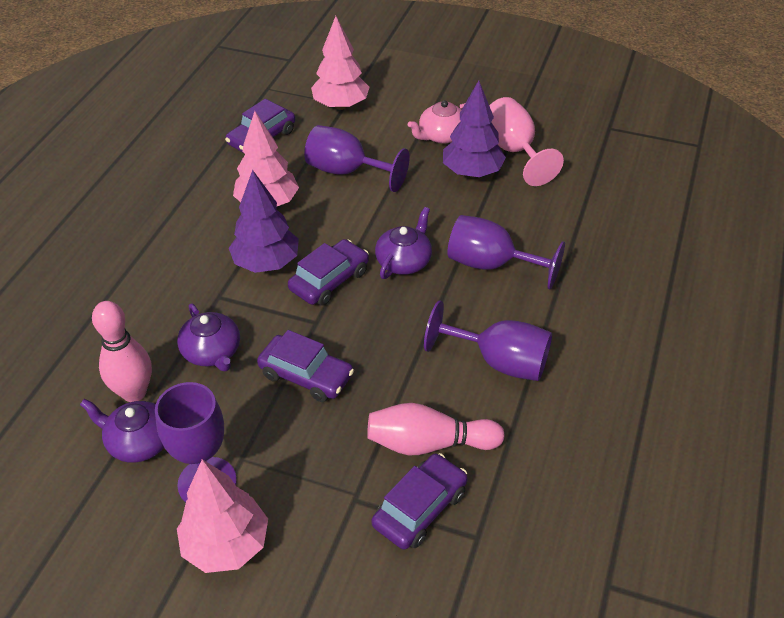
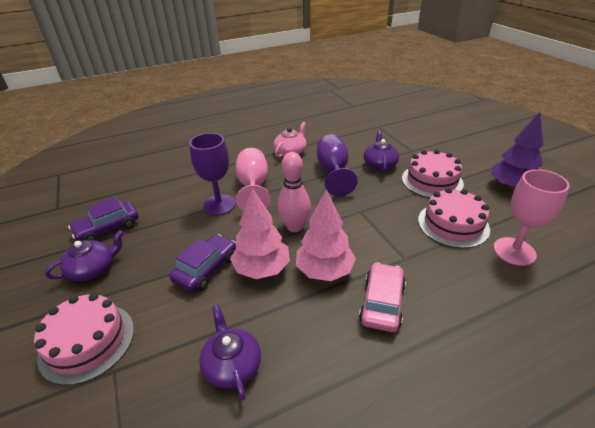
pink bowling pin: 2 -> 1
pink cake: 0 -> 3
pink car: 0 -> 1
pink goblet: 1 -> 2
pink tree: 3 -> 2
purple car: 4 -> 2
purple goblet: 4 -> 2
purple tree: 2 -> 1

